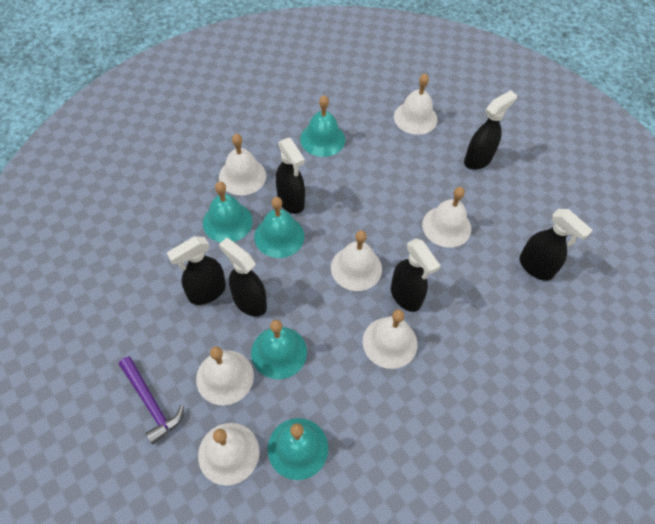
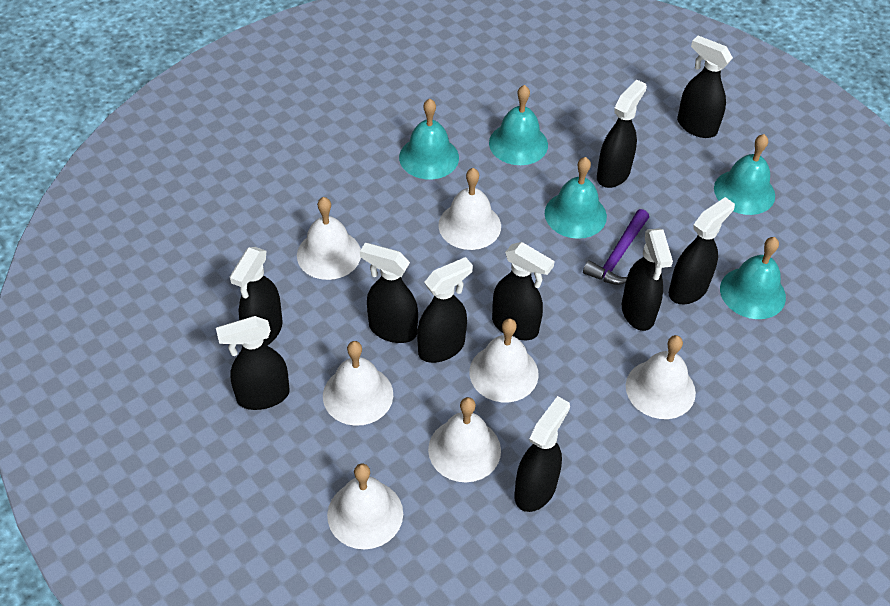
black spray bottle: 6 -> 10

